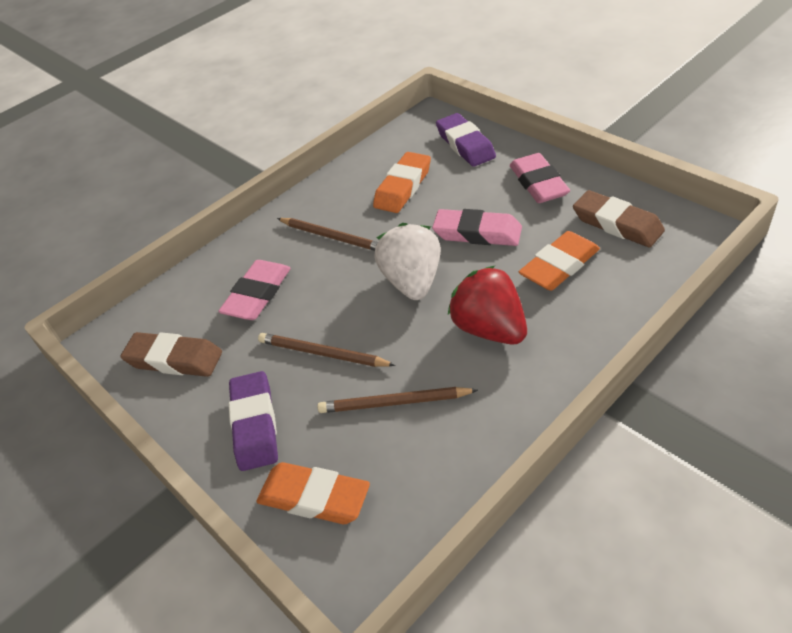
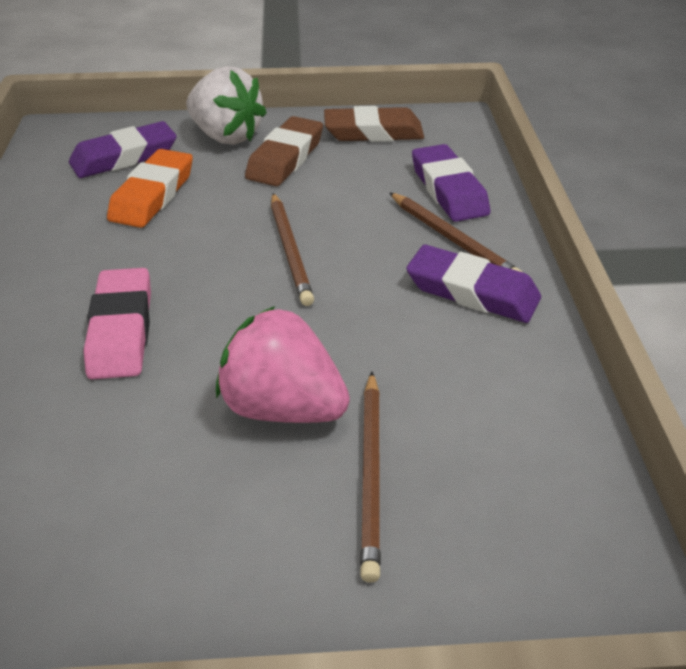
orange eraser: 3 -> 1
pink eraser: 3 -> 1
pink strawberry: 0 -> 1
purple eraser: 2 -> 3
red strawberry: 1 -> 0

